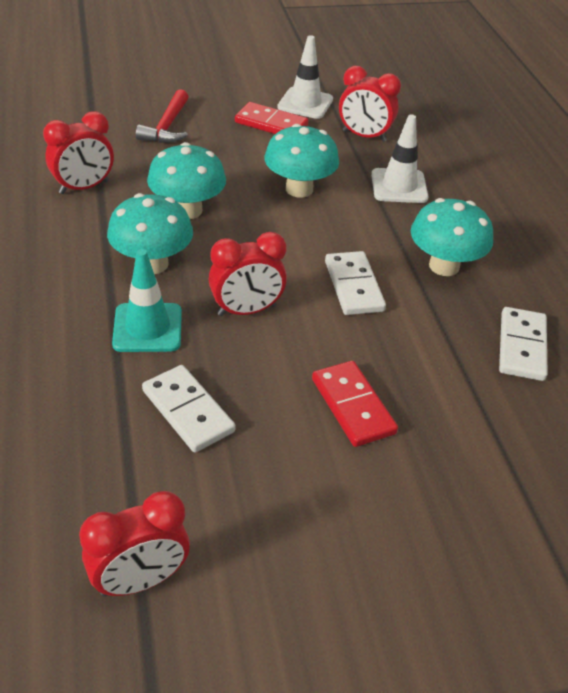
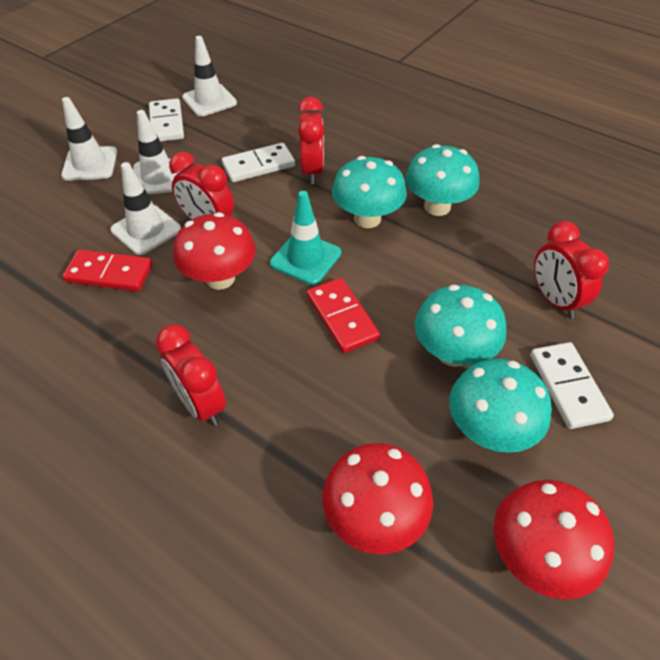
red hammer: 1 -> 0
red mushroom: 0 -> 3
white traffic cone: 2 -> 4

